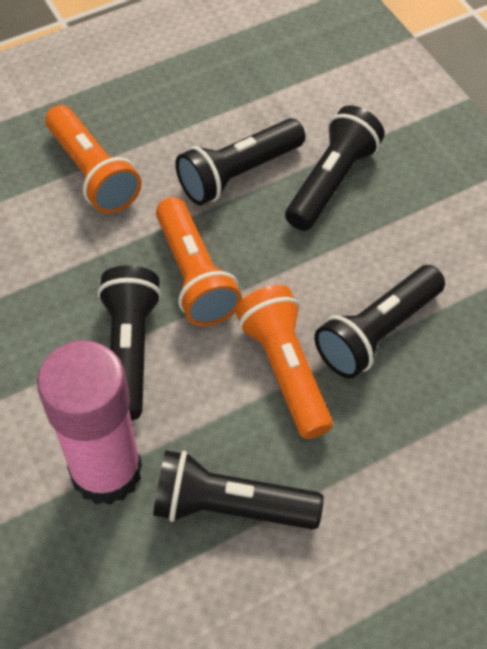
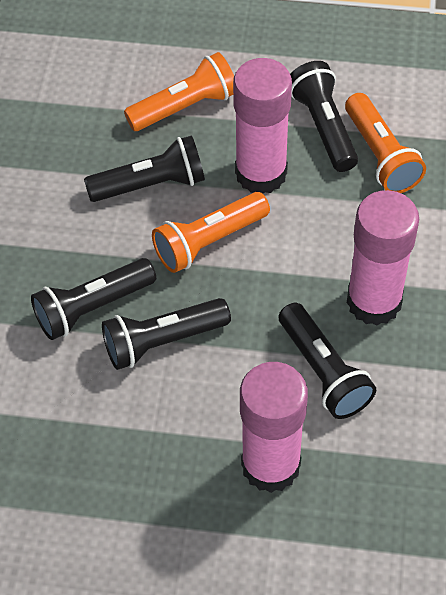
pink glue stick: 1 -> 3

